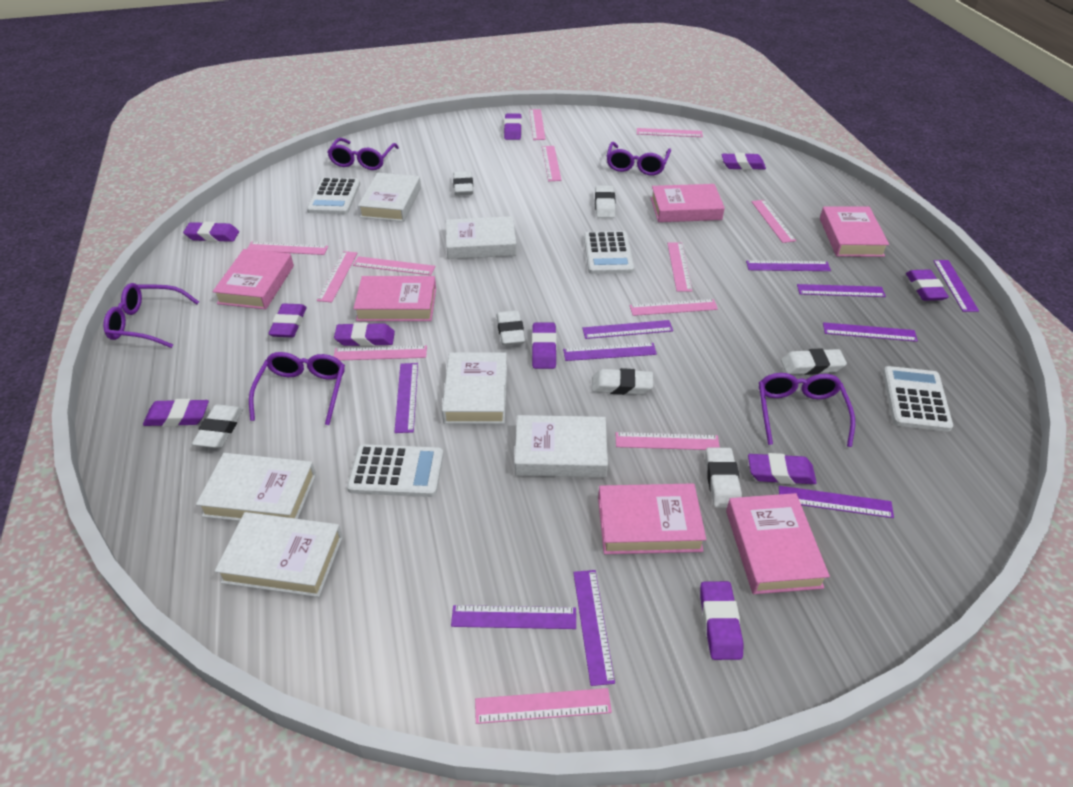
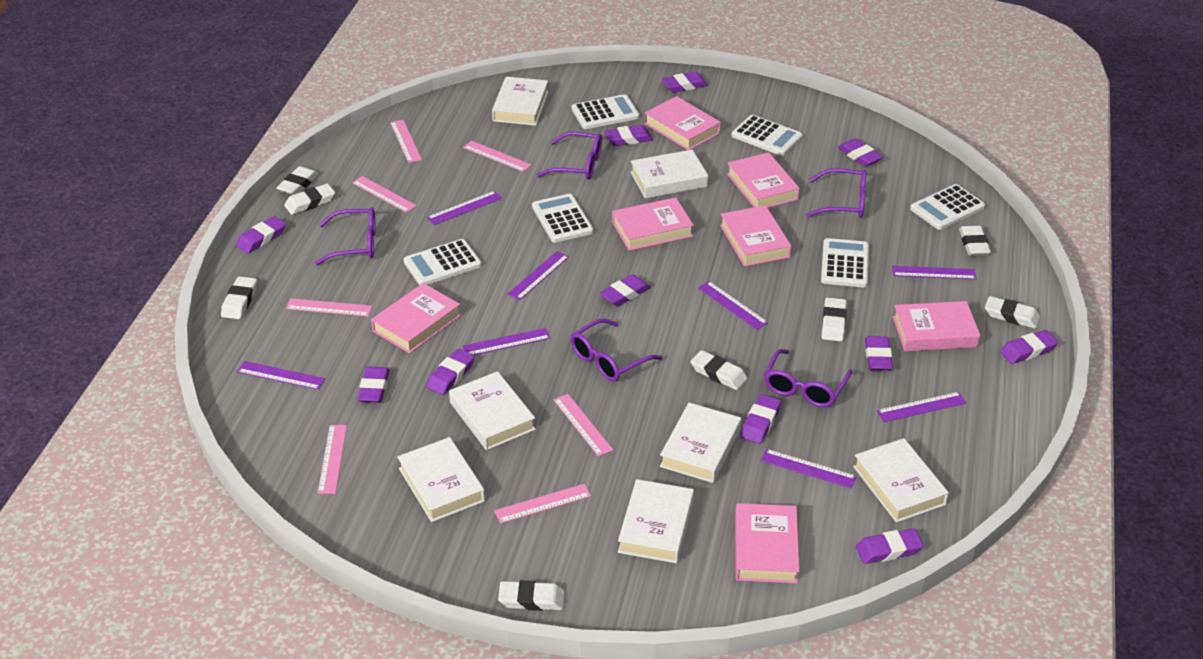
pink book: 6 -> 7
pink ruler: 12 -> 7
purple eraser: 10 -> 11
purple ruler: 10 -> 8
white book: 6 -> 7
white calculator: 4 -> 6
white eraser: 7 -> 8

